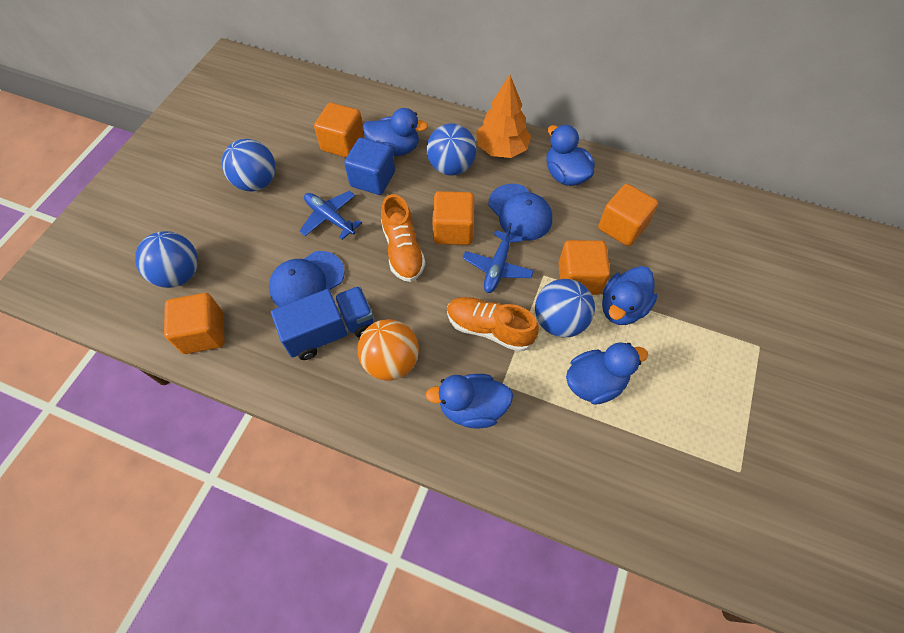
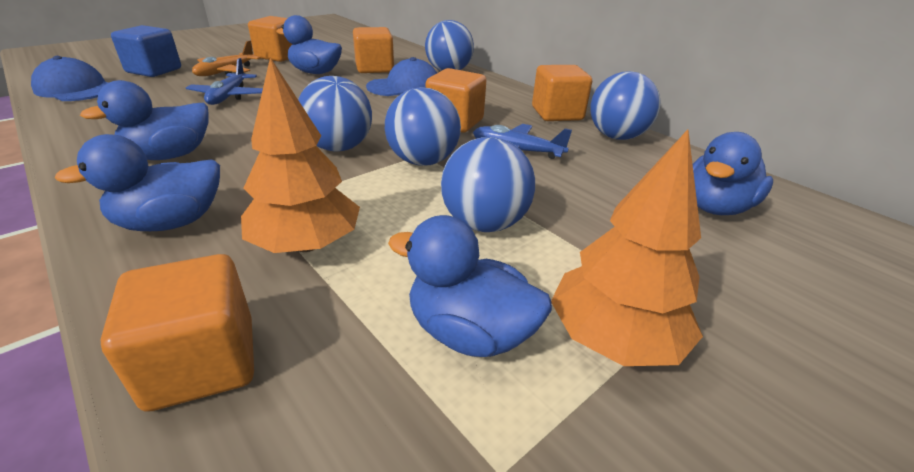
blue ball: 4 -> 5
blue truck: 1 -> 0
orange ball: 1 -> 0
orange plane: 0 -> 1
orange shoe: 2 -> 0
orange tree: 1 -> 2

